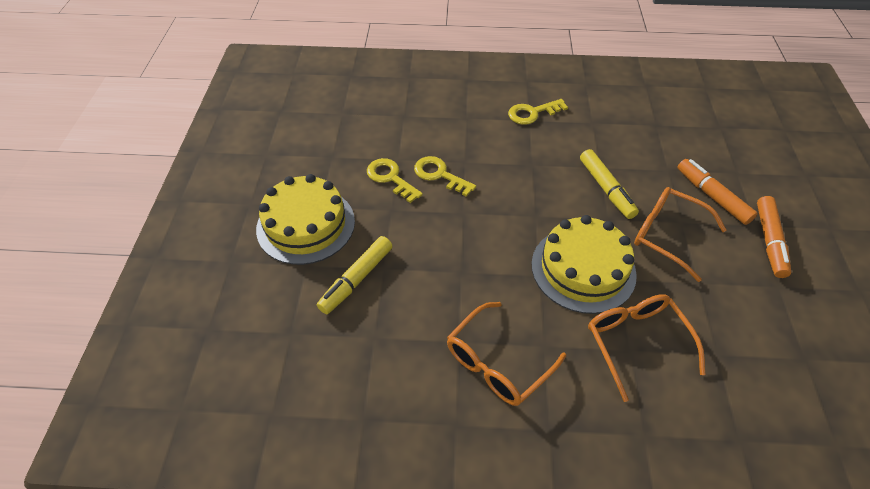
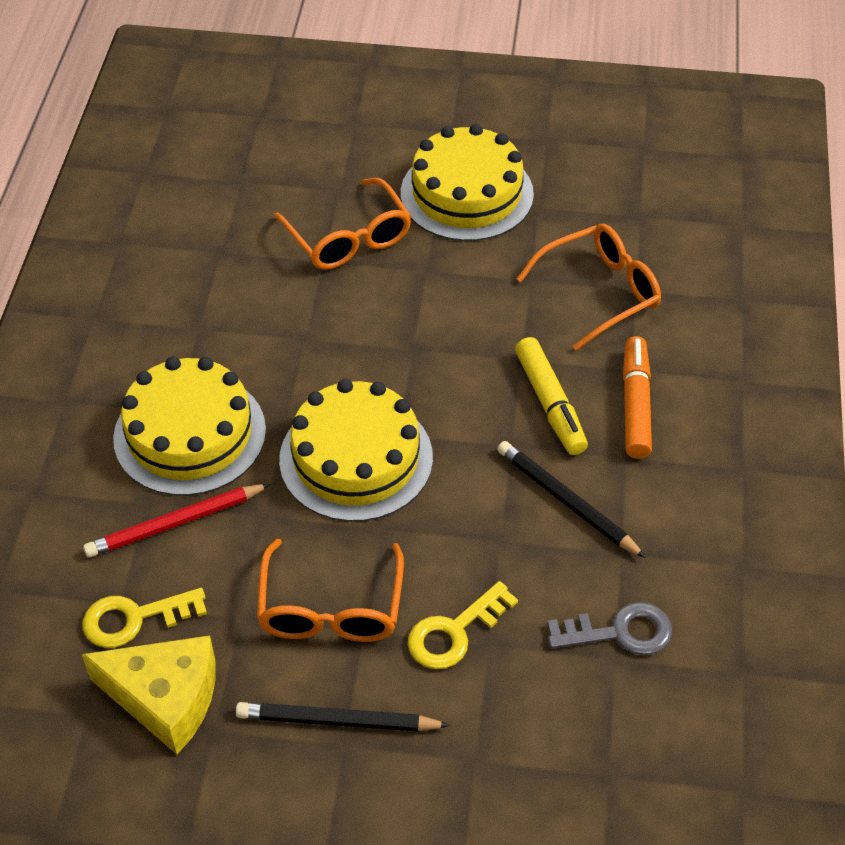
black pencil: 0 -> 2
grey key: 0 -> 1
orange marker: 2 -> 1
red pencil: 0 -> 1
yellow cake: 2 -> 3
yellow cheese: 0 -> 1
yellow key: 3 -> 2
yellow marker: 2 -> 1

